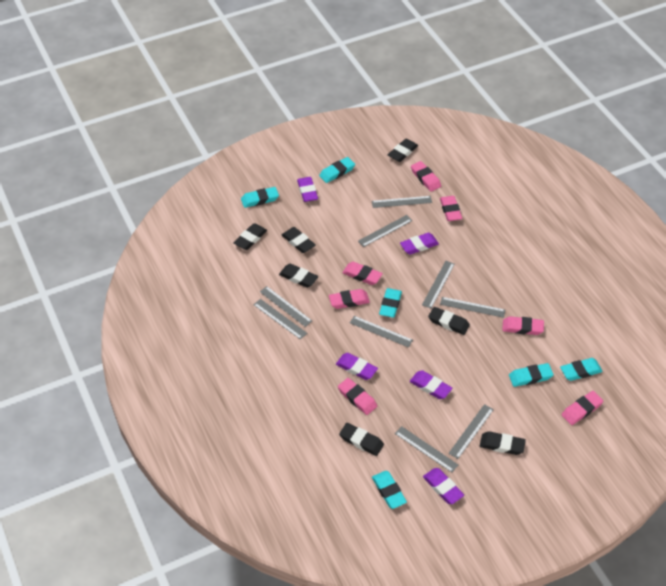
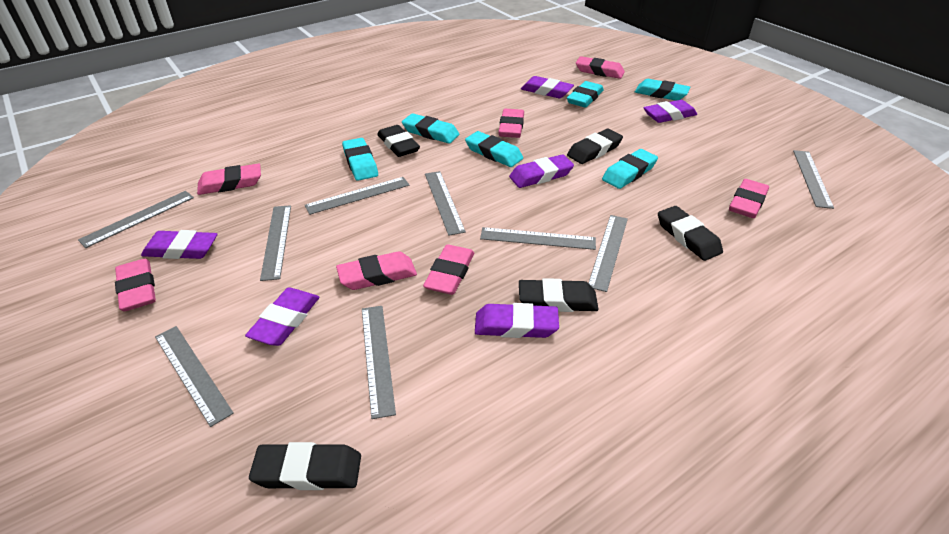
black eraser: 7 -> 5
purple eraser: 5 -> 6

